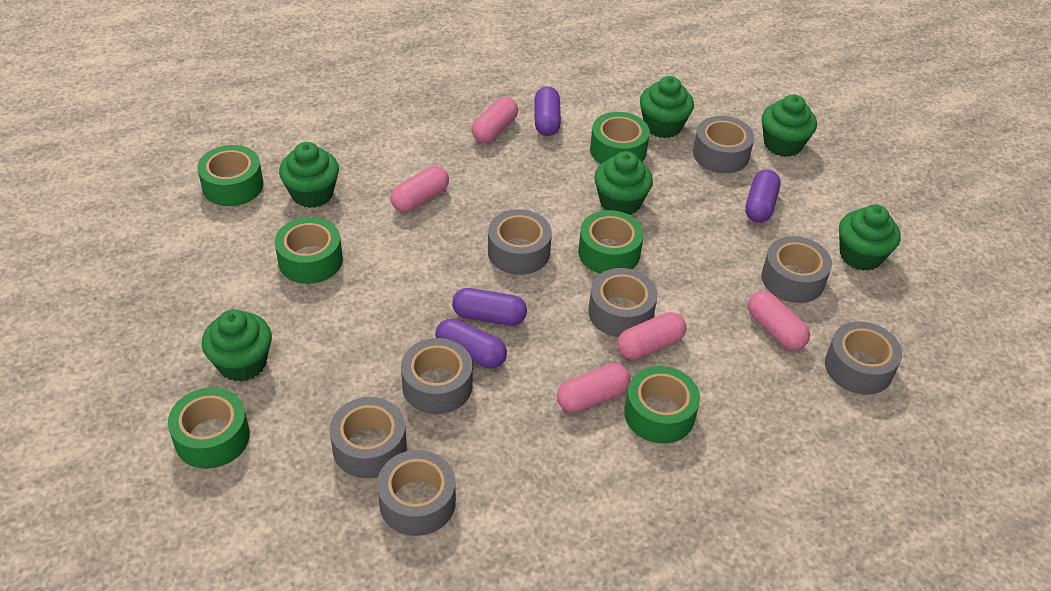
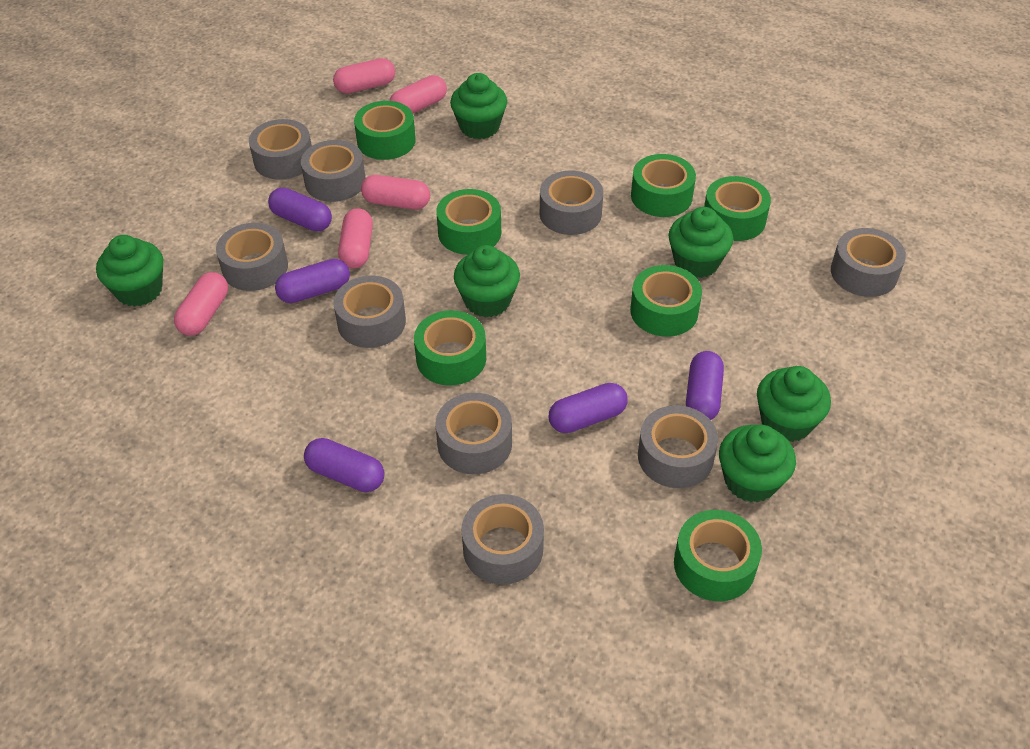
green tape: 6 -> 7
grey tape: 8 -> 9
purple capsule: 4 -> 5

